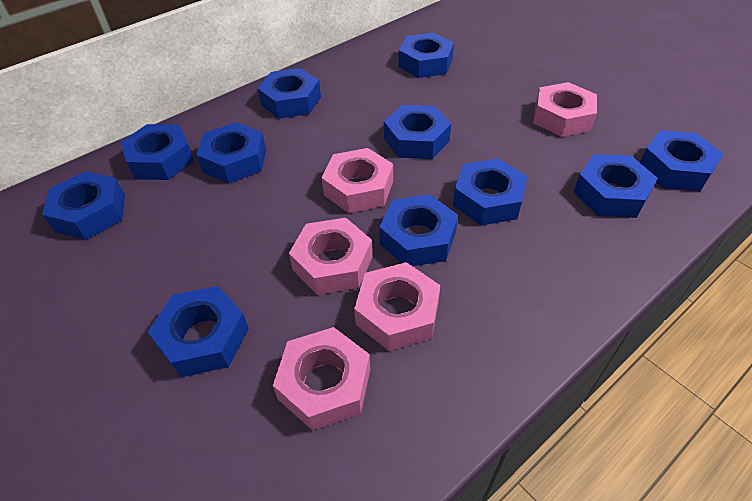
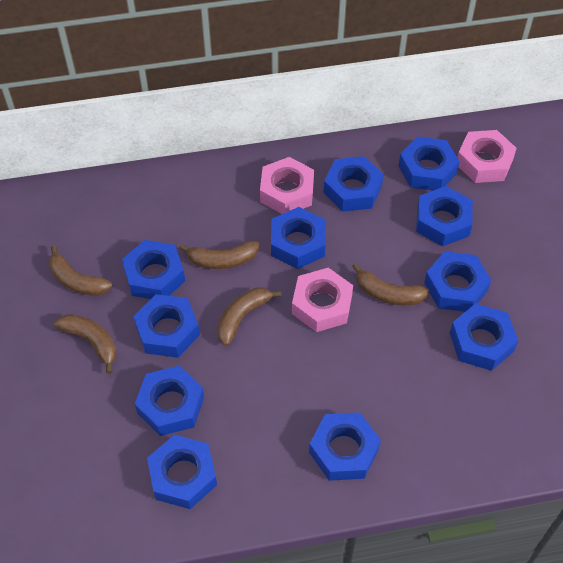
brown banana: 0 -> 5
pink nut: 5 -> 3

